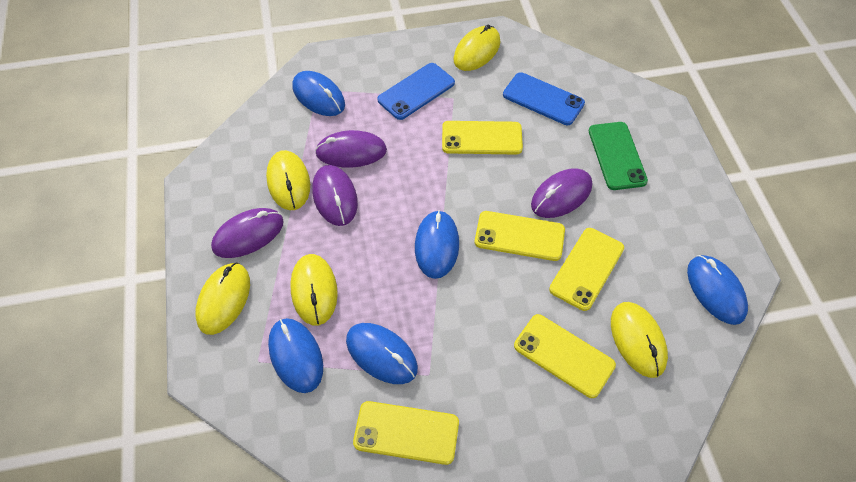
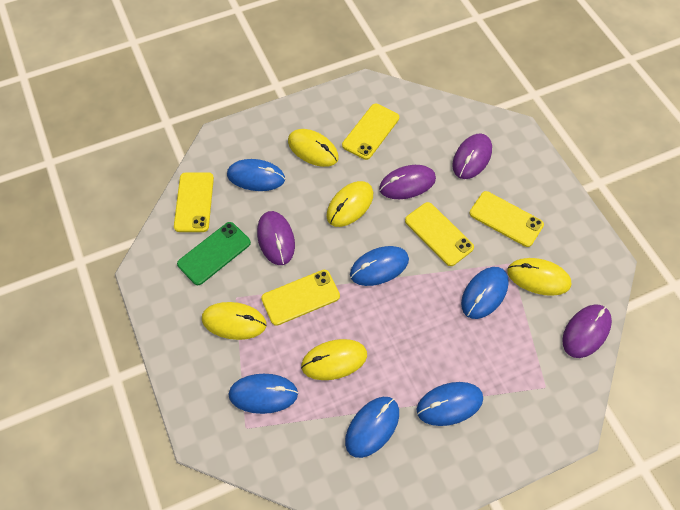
blue mouse: 5 -> 6
blue phone: 2 -> 0

